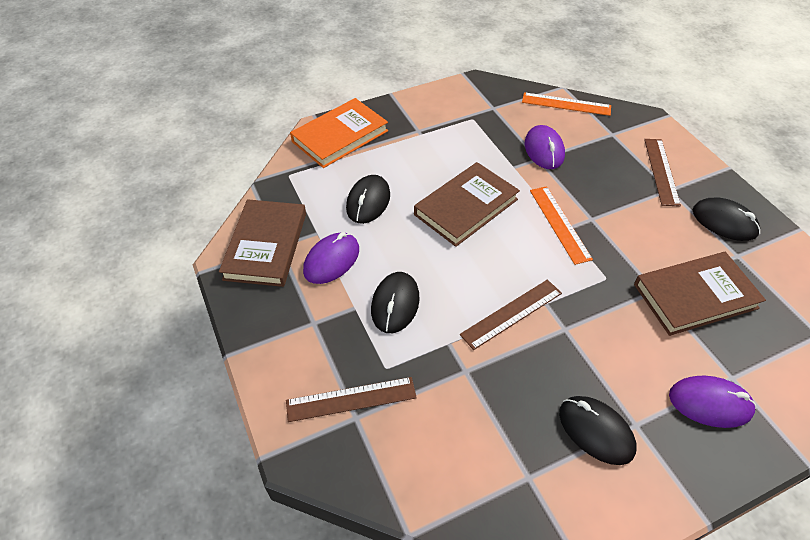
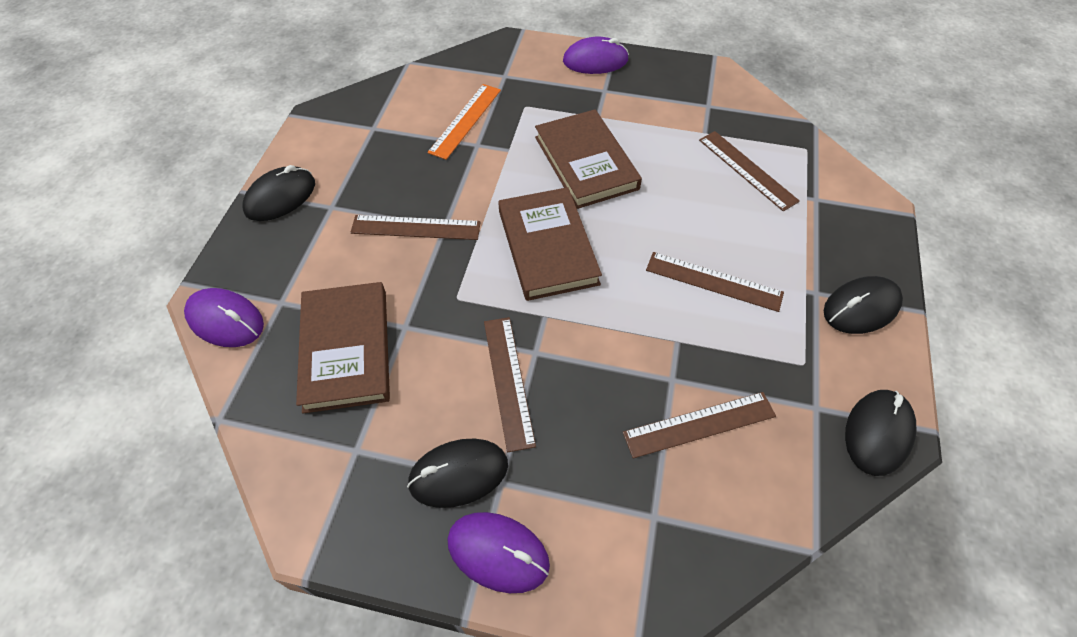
brown ruler: 3 -> 5
orange book: 1 -> 0
orange ruler: 2 -> 1

